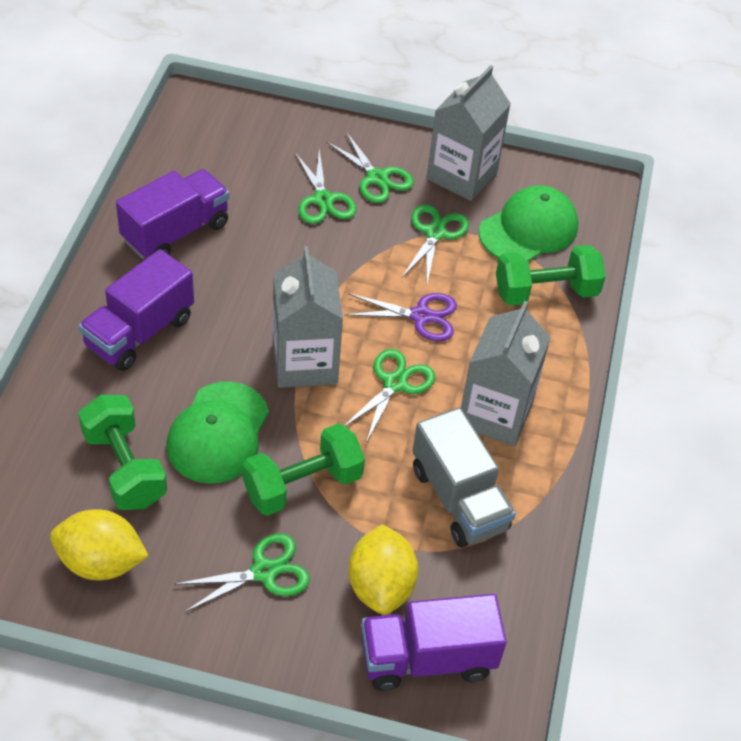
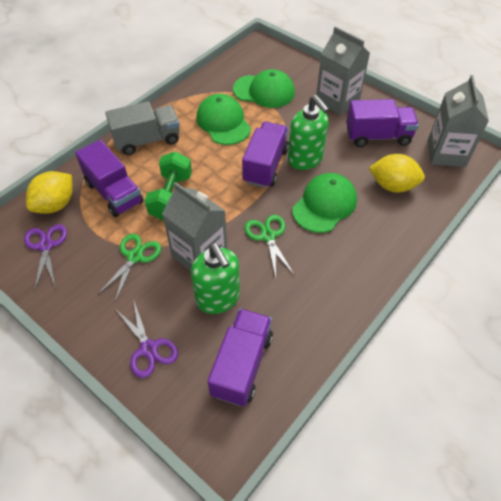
green cap: 2 -> 3
green dumbbell: 3 -> 1
green scissors: 5 -> 2
green soap dispenser: 0 -> 2
purple scissors: 1 -> 2
purple truck: 3 -> 4

